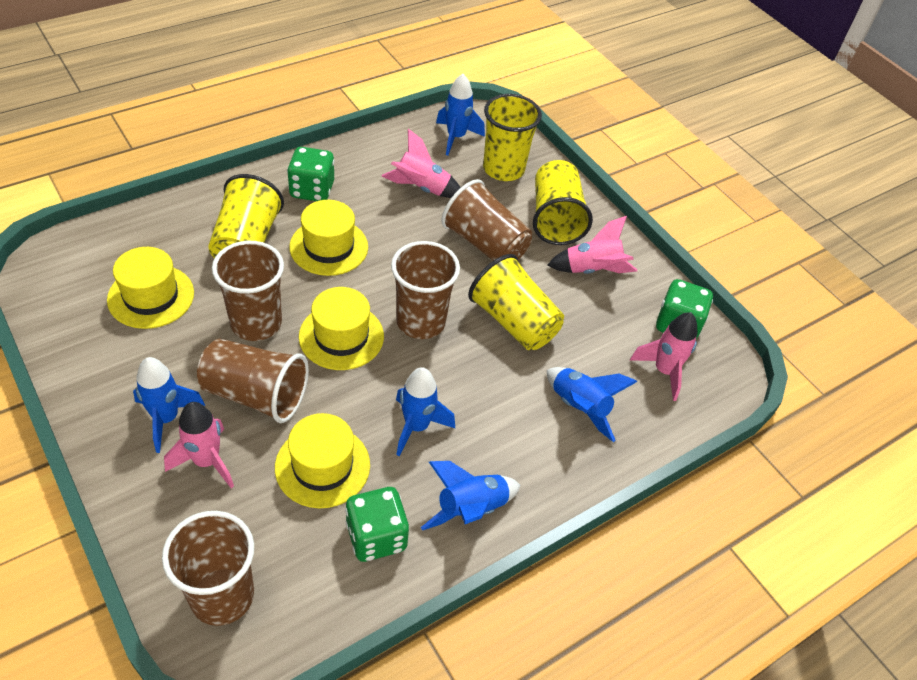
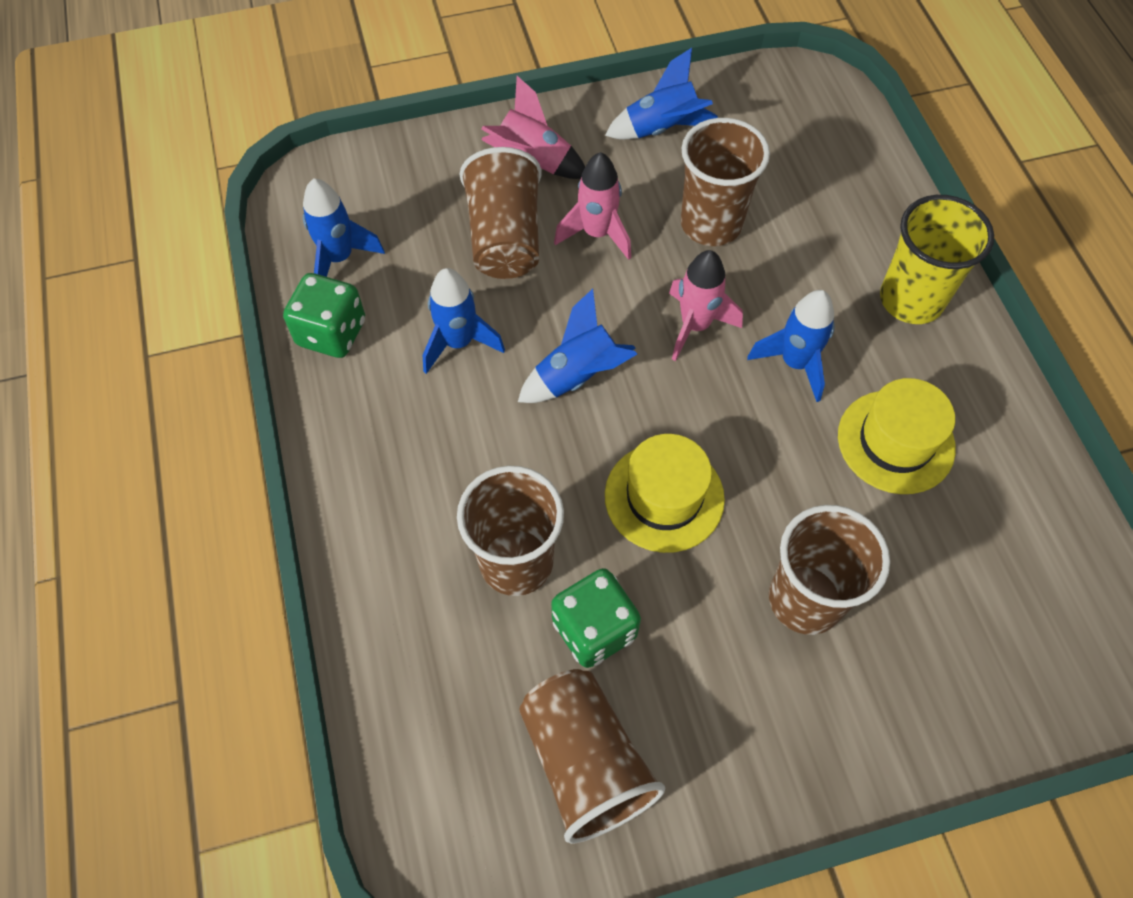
green dice: 3 -> 2
pink rocket: 4 -> 3
yellow cup: 4 -> 1
yellow hat: 4 -> 2

